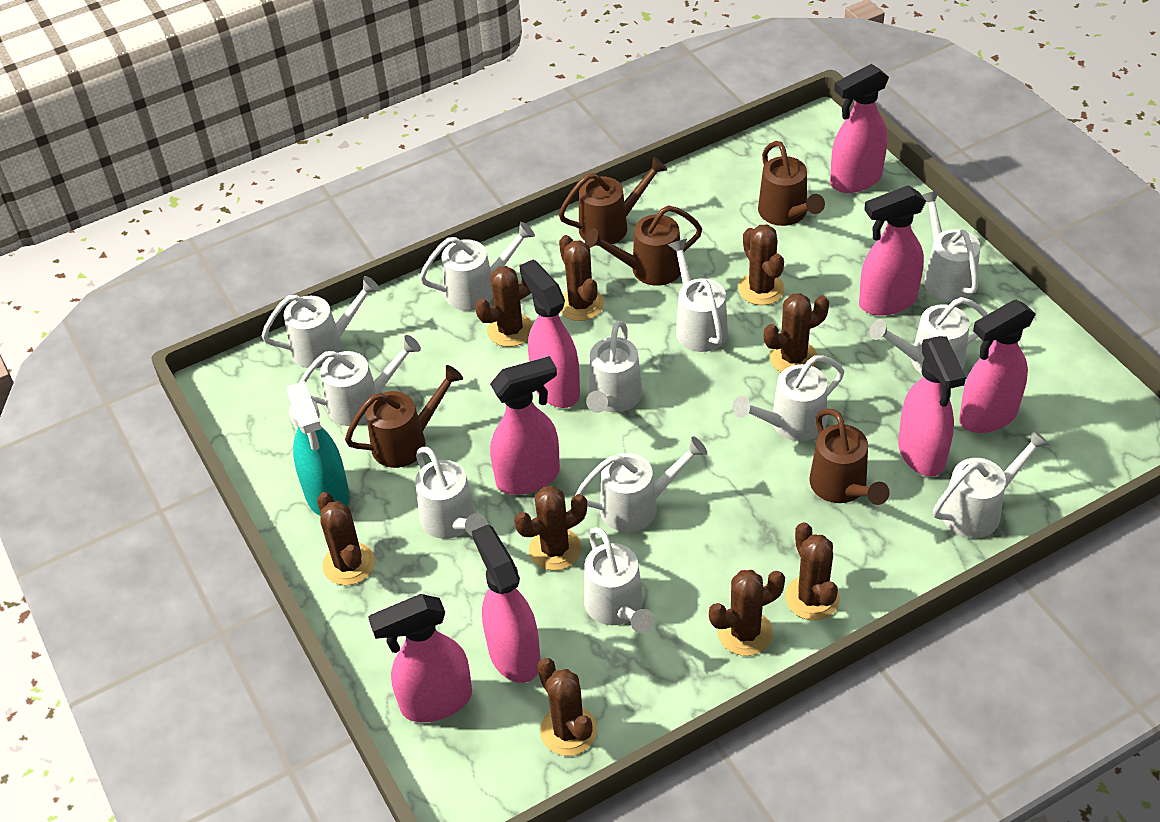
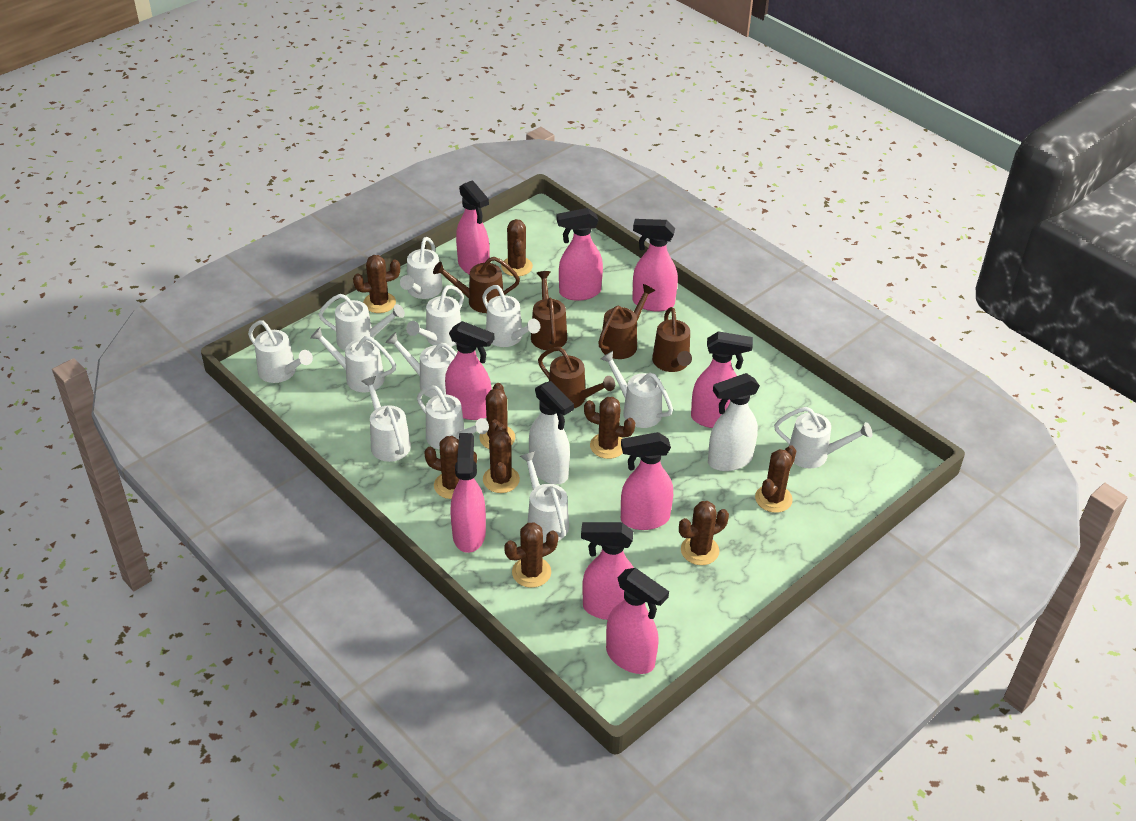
pink spray bottle: 8 -> 9
turquoise spray bottle: 1 -> 0
white spray bottle: 0 -> 2

